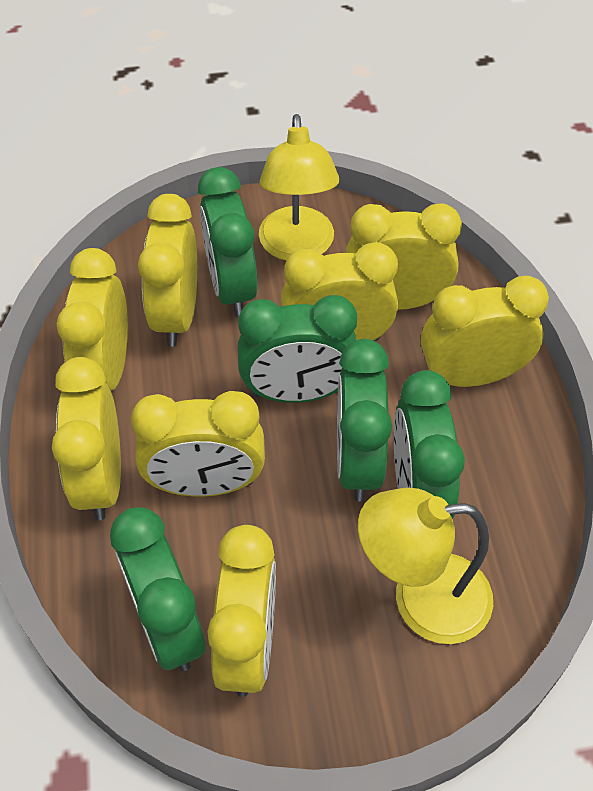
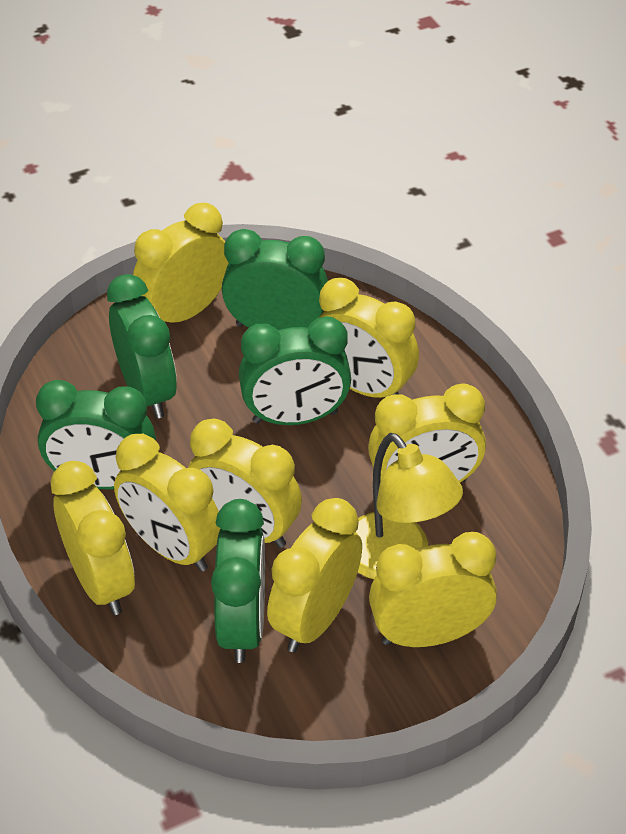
yellow lamp: 2 -> 1

